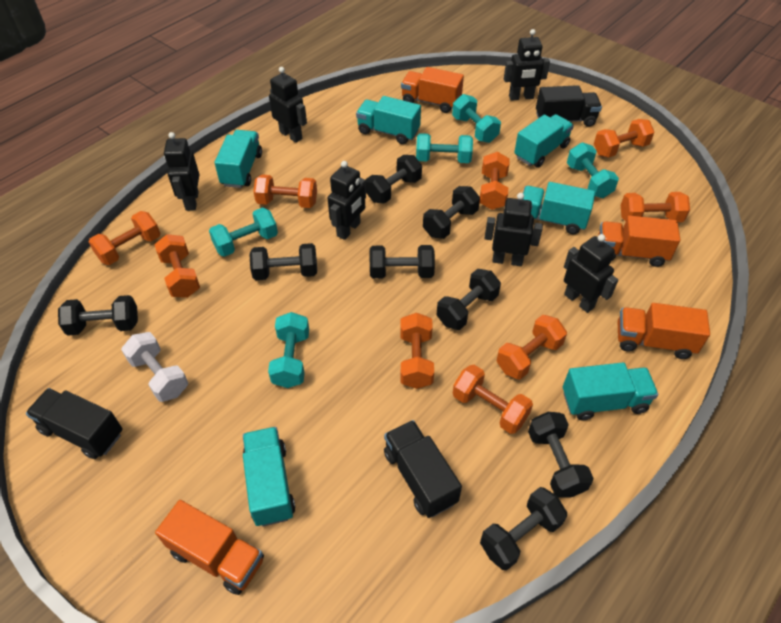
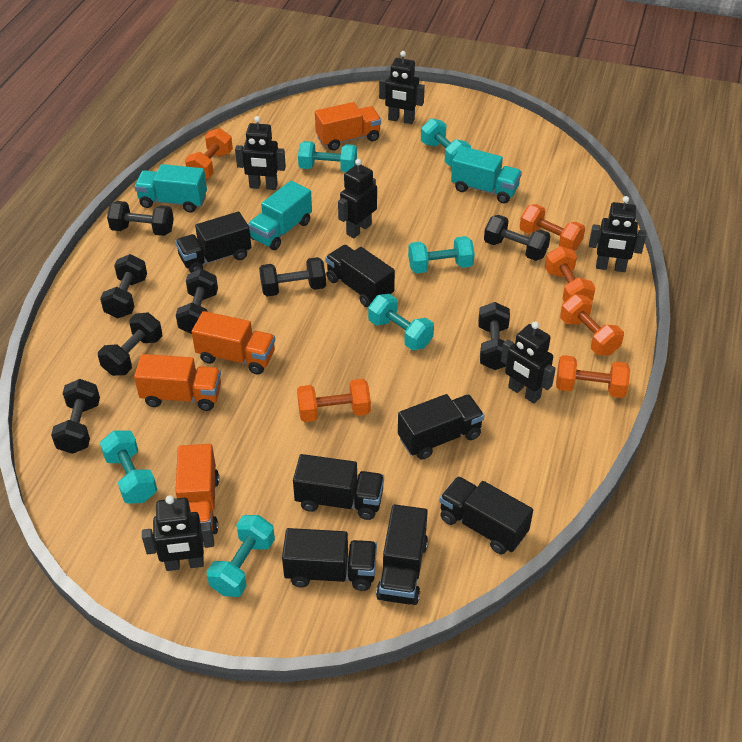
black truck: 3 -> 7
orange dumbbell: 9 -> 6
turquoise dumbbell: 5 -> 6
turquoise truck: 6 -> 3
white dumbbell: 1 -> 0

